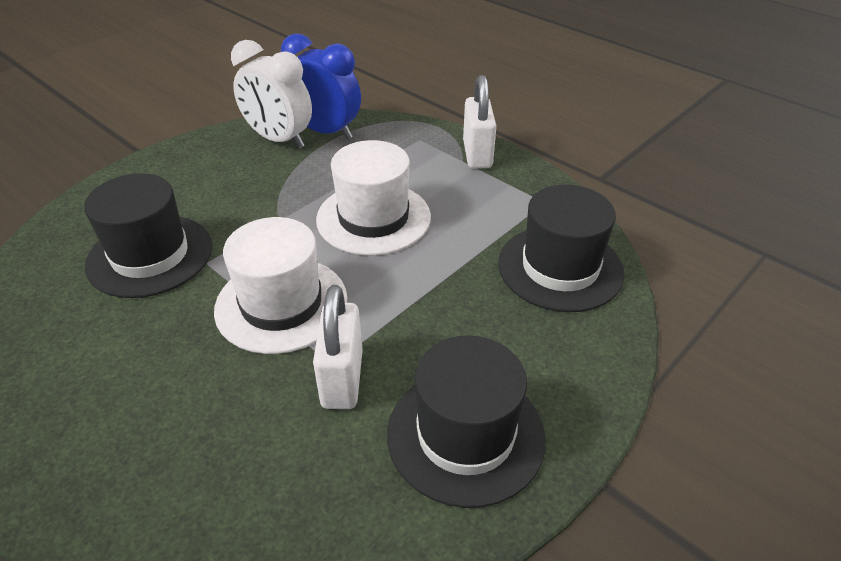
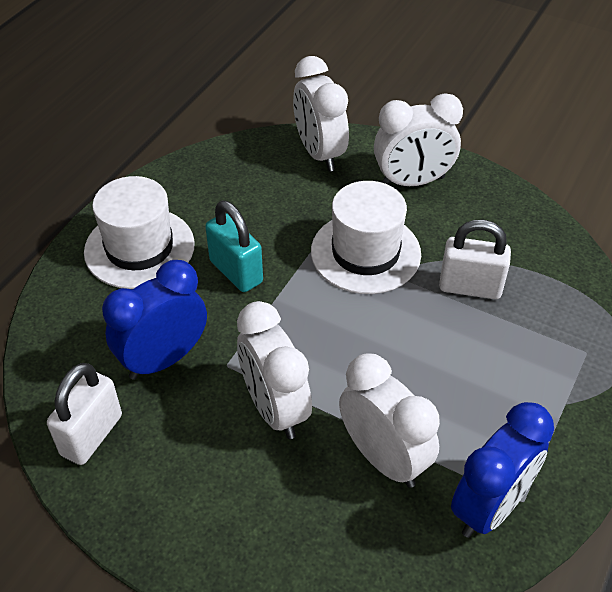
black hat: 3 -> 0
blue clock: 1 -> 2
turquoise padlock: 0 -> 1
white clock: 1 -> 4

